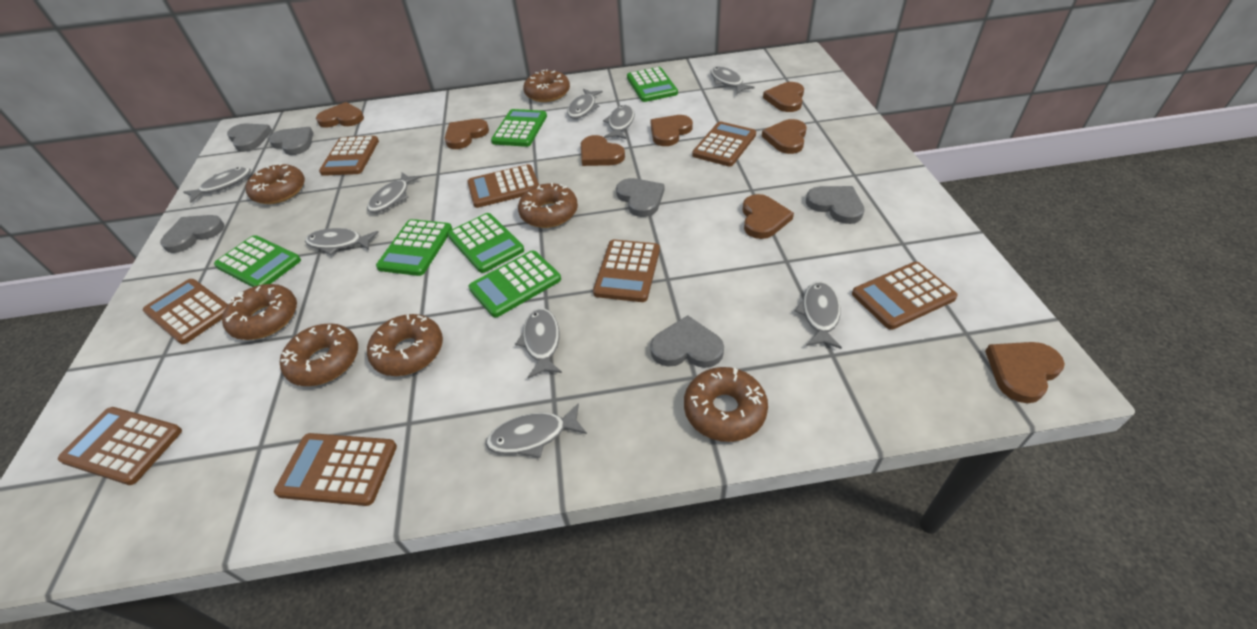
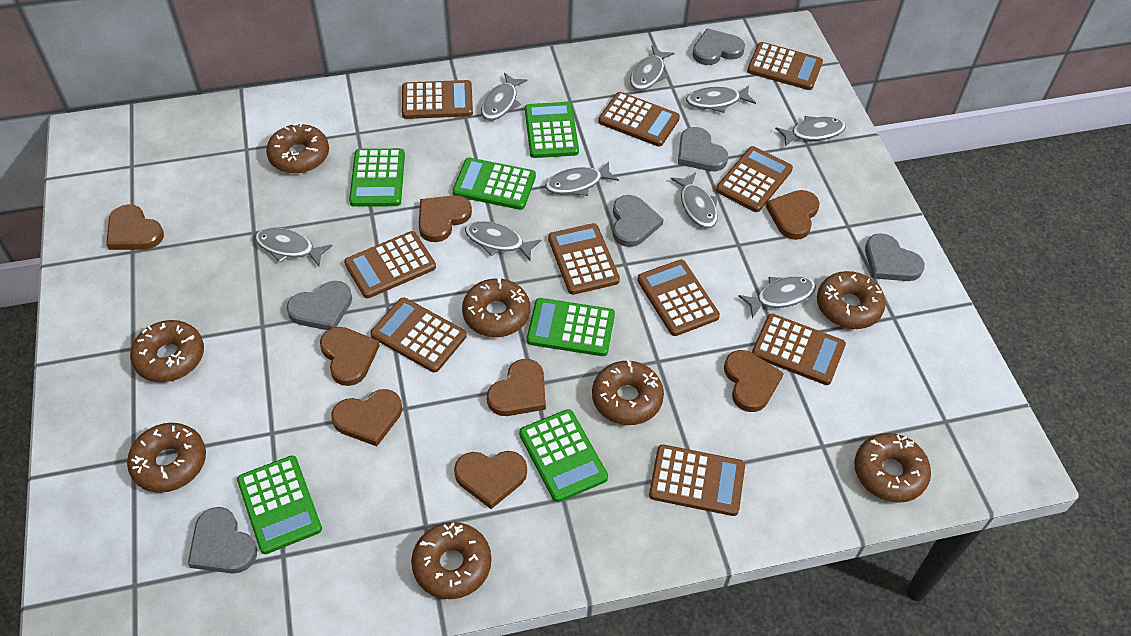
brown calculator: 8 -> 10
brown donut: 7 -> 8

